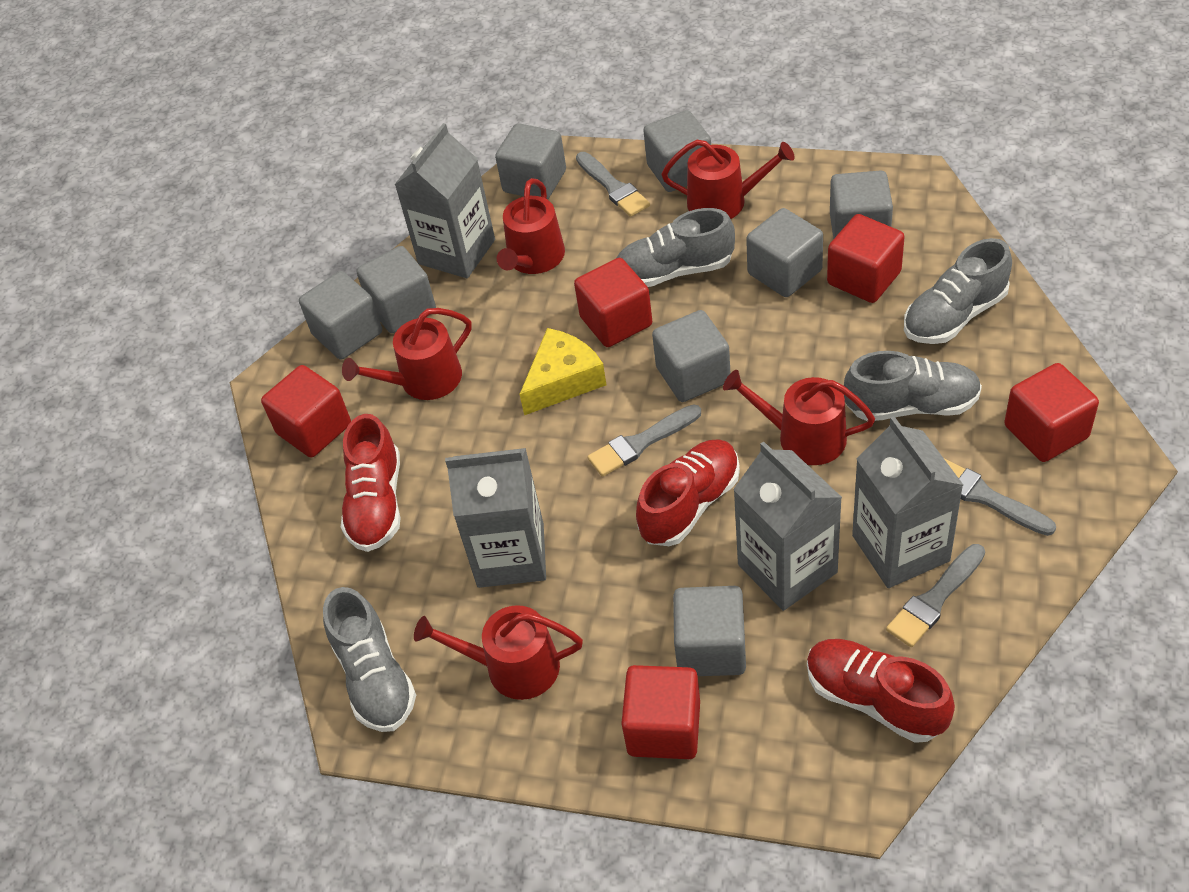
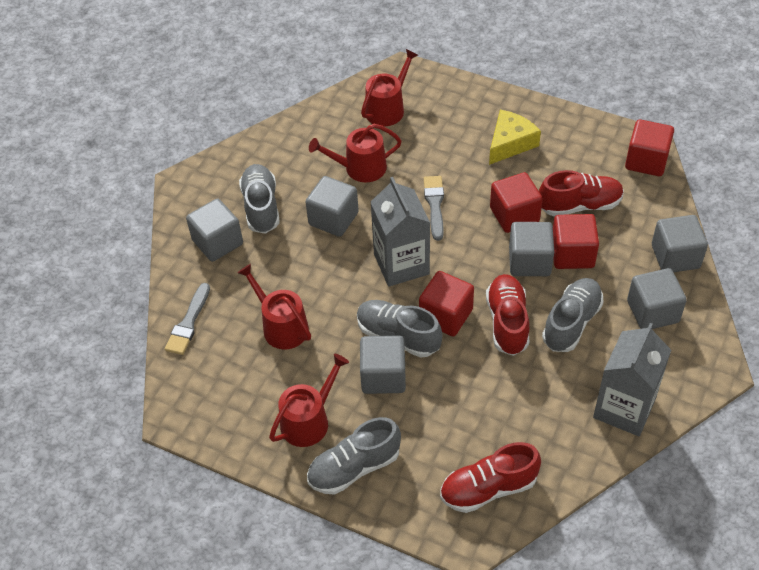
grey brush: 4 -> 2
grey carton: 4 -> 2
grey cube: 8 -> 6
red cube: 5 -> 4
red watering can: 5 -> 4

